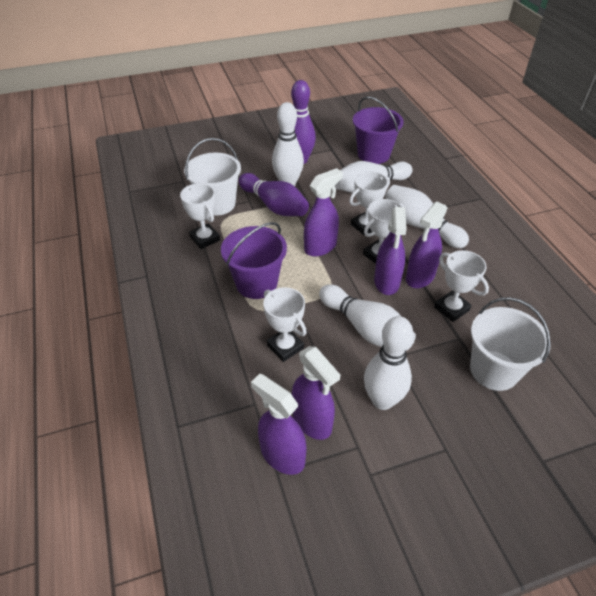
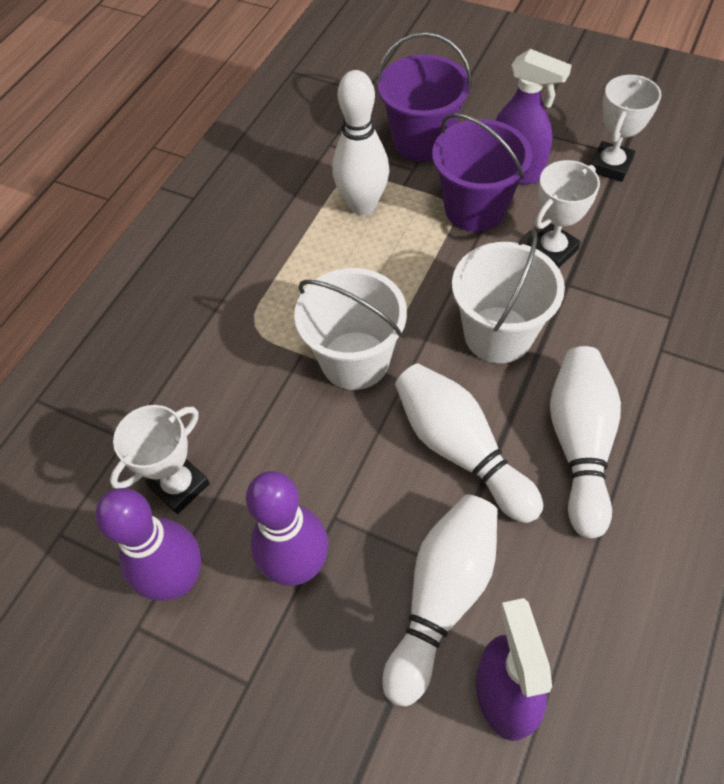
purple spray bottle: 5 -> 2
white bowling pin: 5 -> 4
white trophy: 5 -> 3

